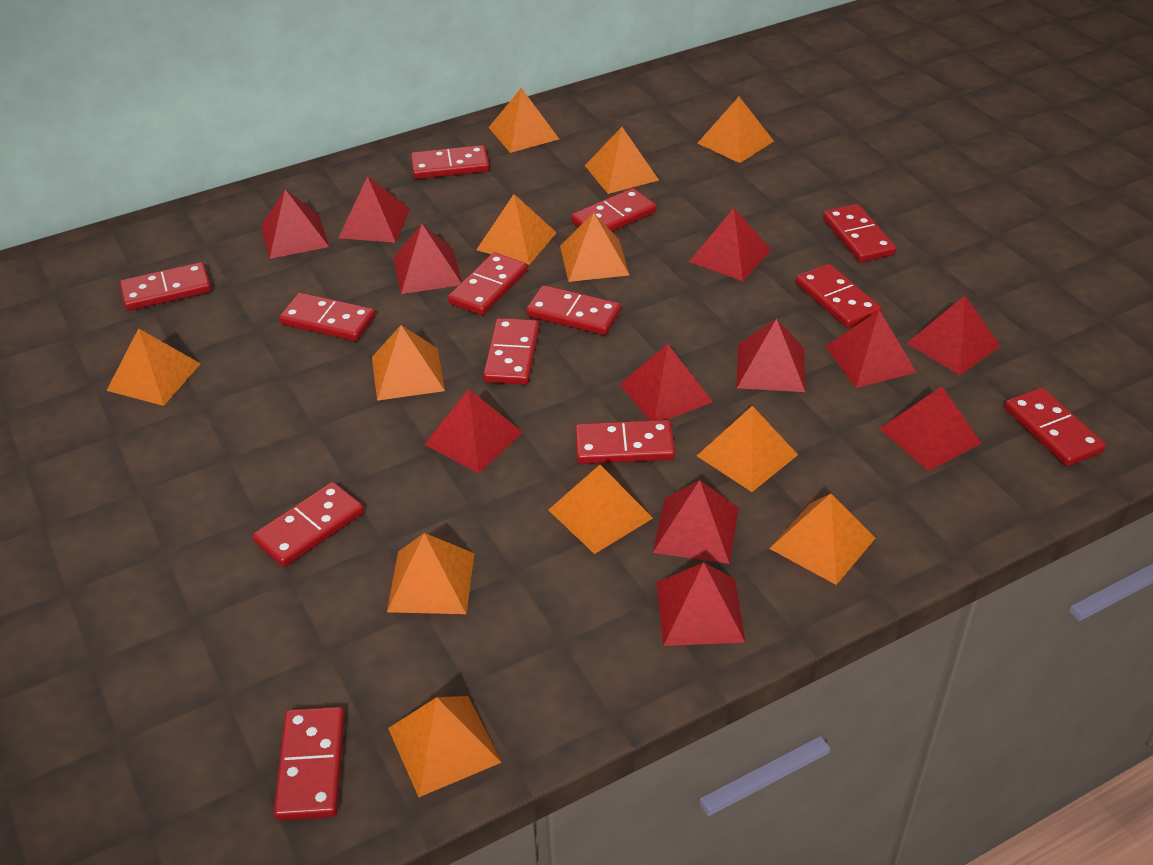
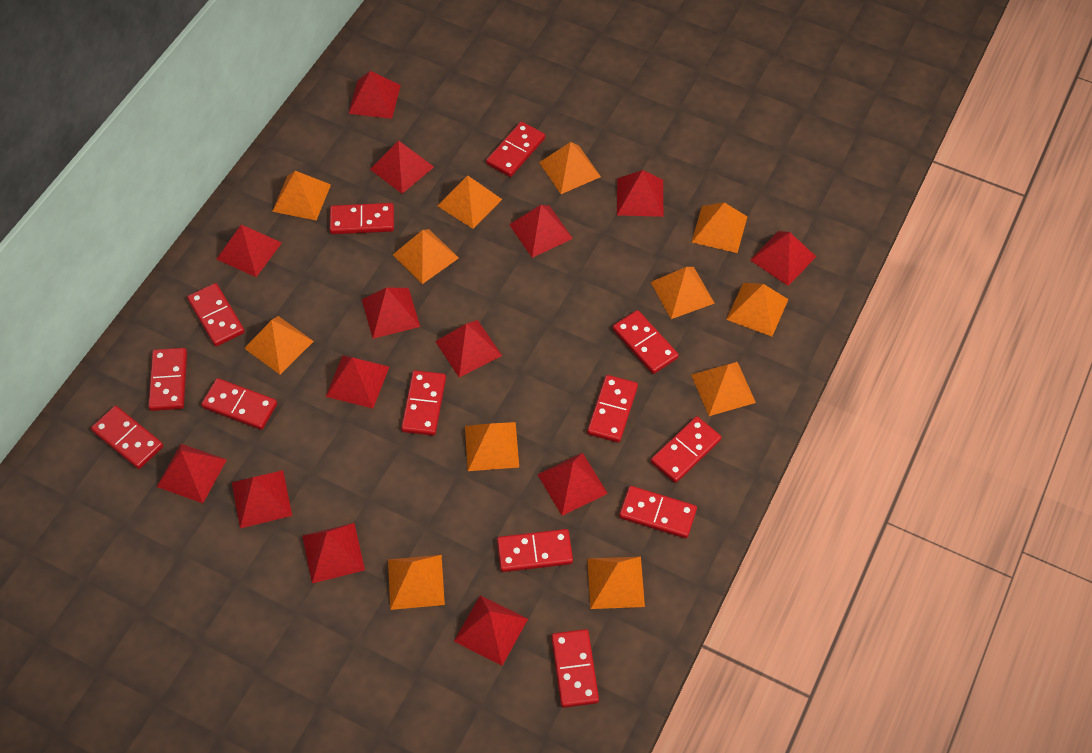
red pyramid: 12 -> 14

